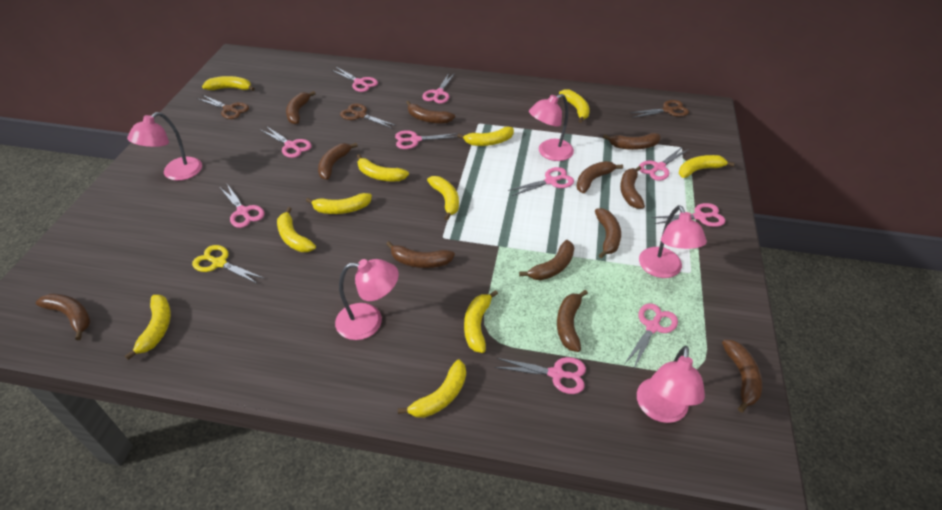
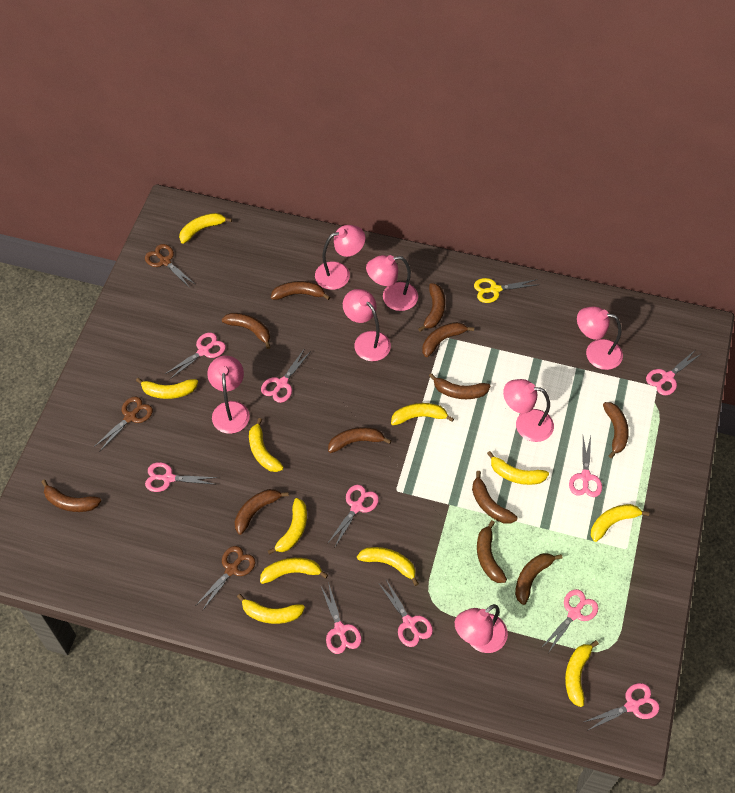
pink lamp: 5 -> 7

